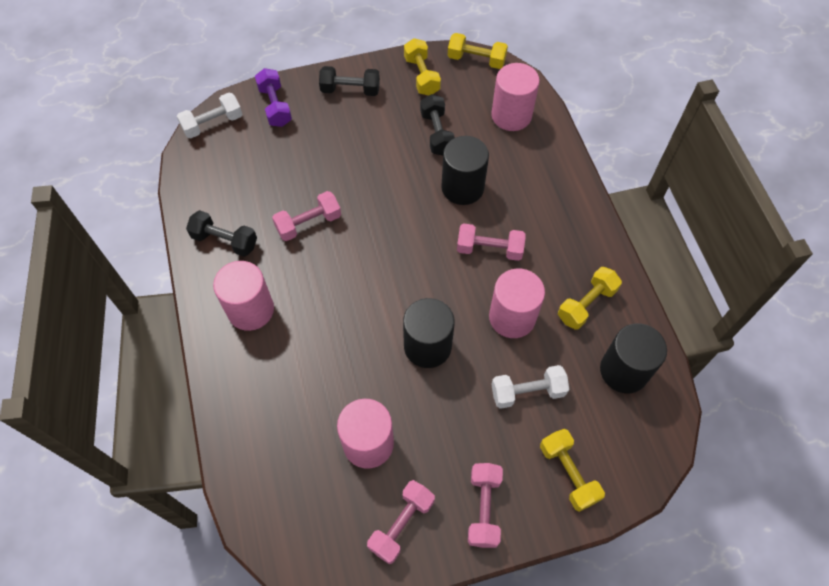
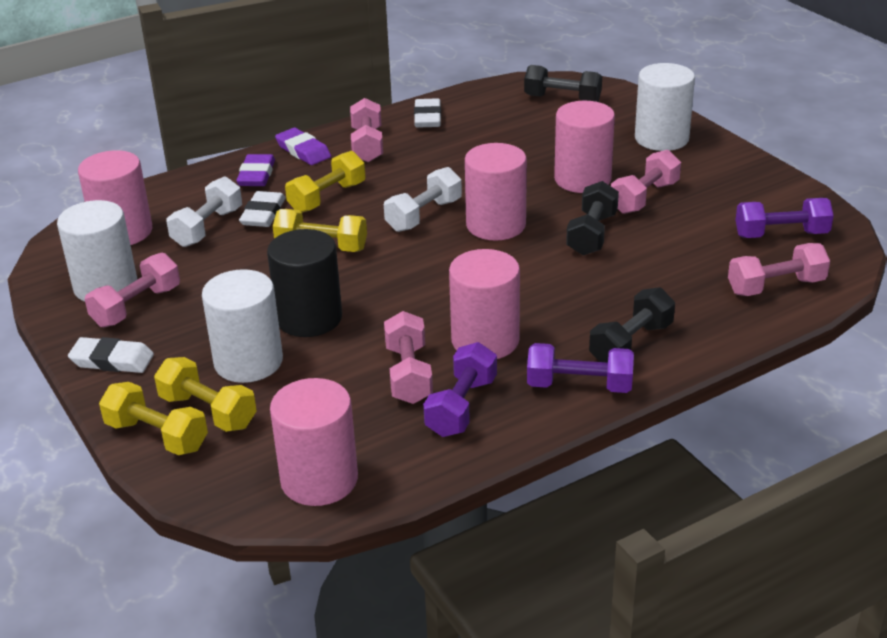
black cylinder: 3 -> 1
pink cylinder: 4 -> 5
pink dumbbell: 4 -> 5
purple dumbbell: 1 -> 3
purple eraser: 0 -> 2
white cylinder: 0 -> 3
white eraser: 0 -> 3

